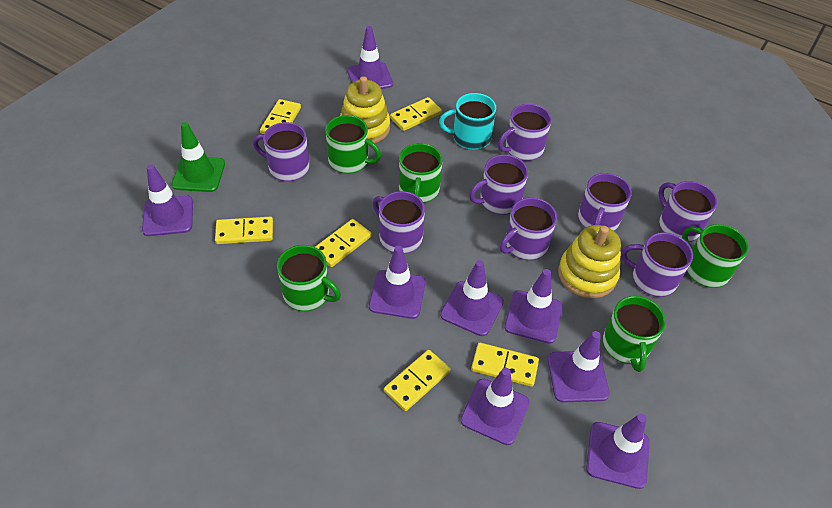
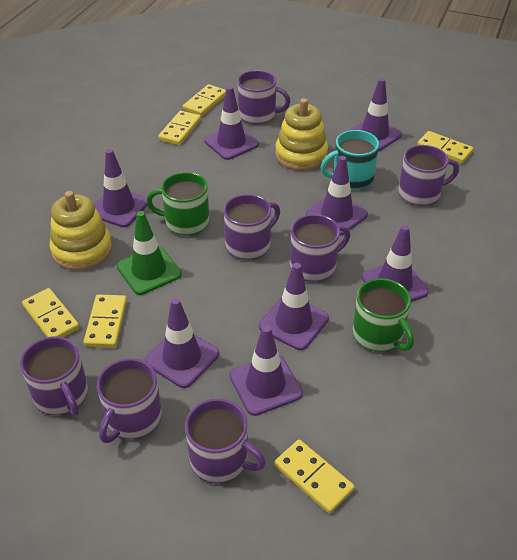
green mug: 5 -> 2
purple mug: 8 -> 7

